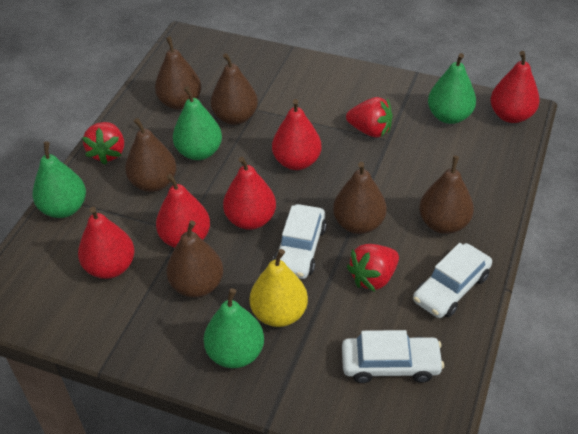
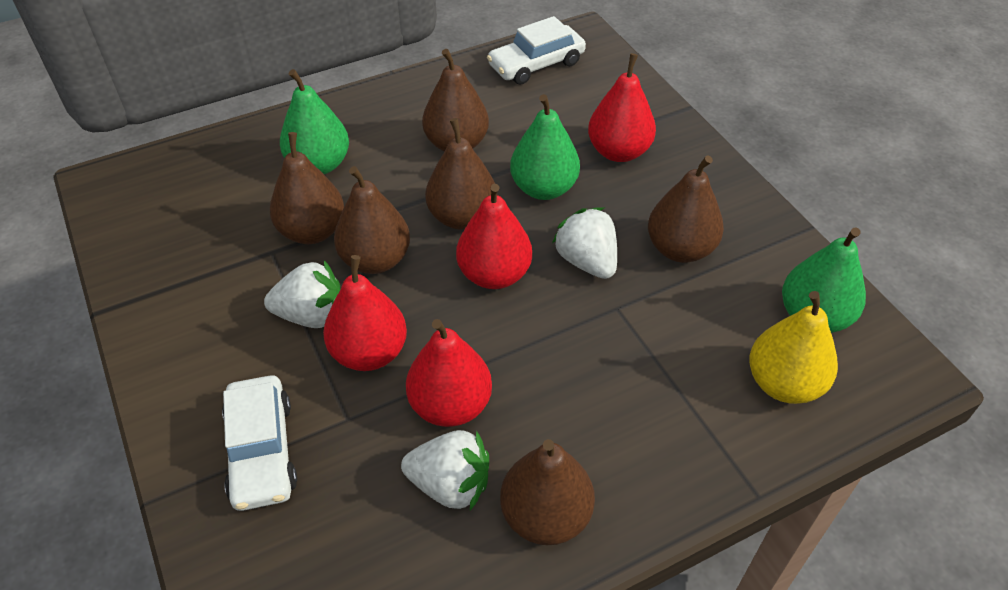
green pear: 4 -> 3
red pear: 5 -> 4
red strawberry: 3 -> 0
white car: 3 -> 2
white strawberry: 0 -> 3

